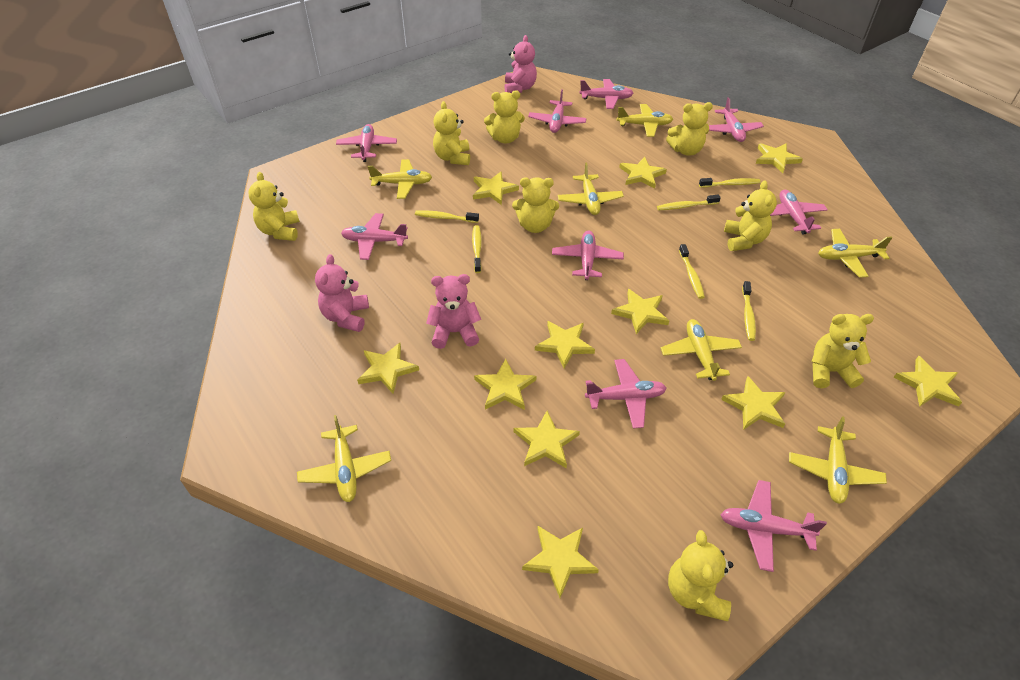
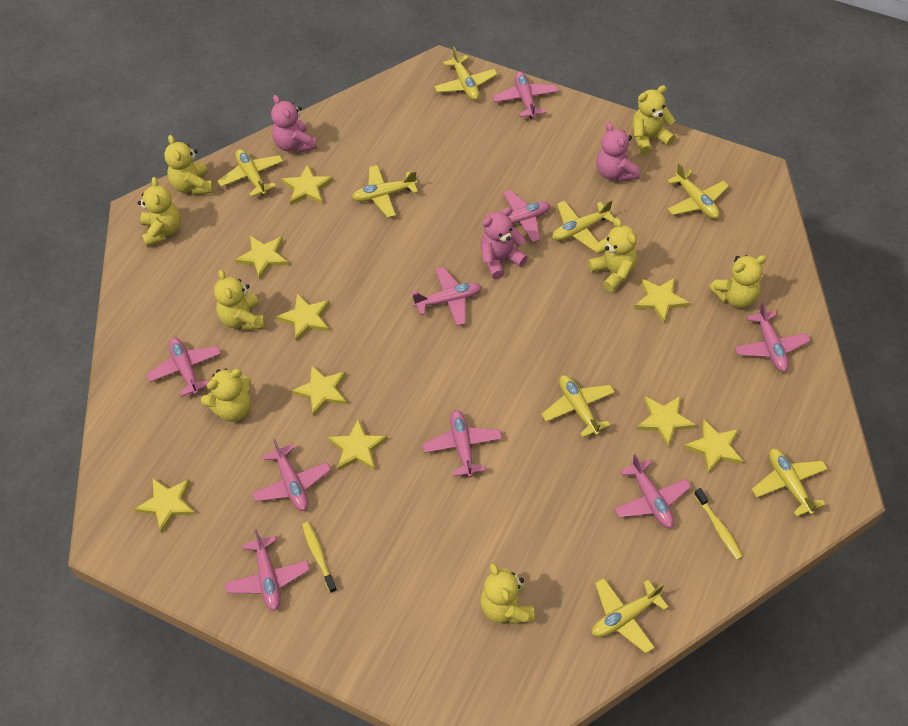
yellow plane: 7 -> 8
yellow star: 11 -> 9
yellow toothbrush: 6 -> 2

